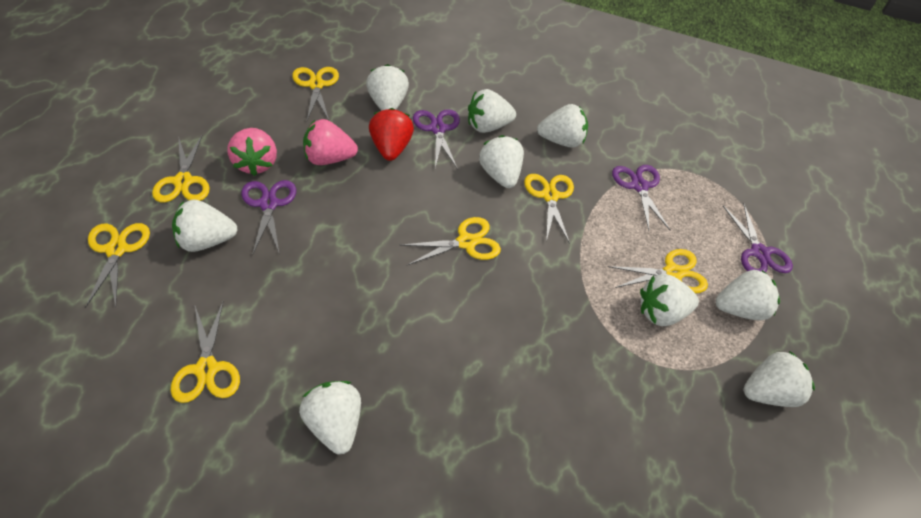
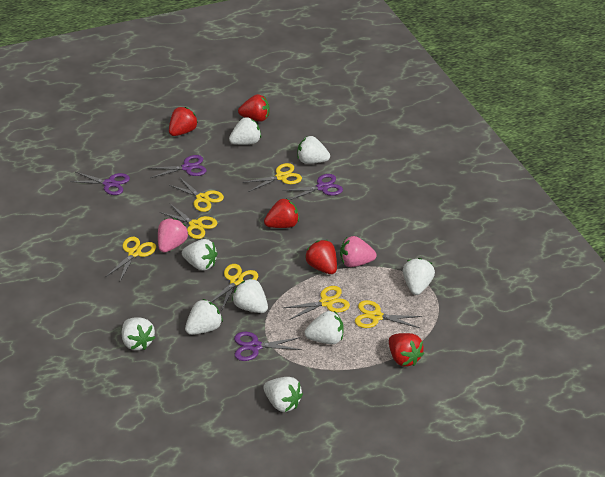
red strawberry: 1 -> 5

